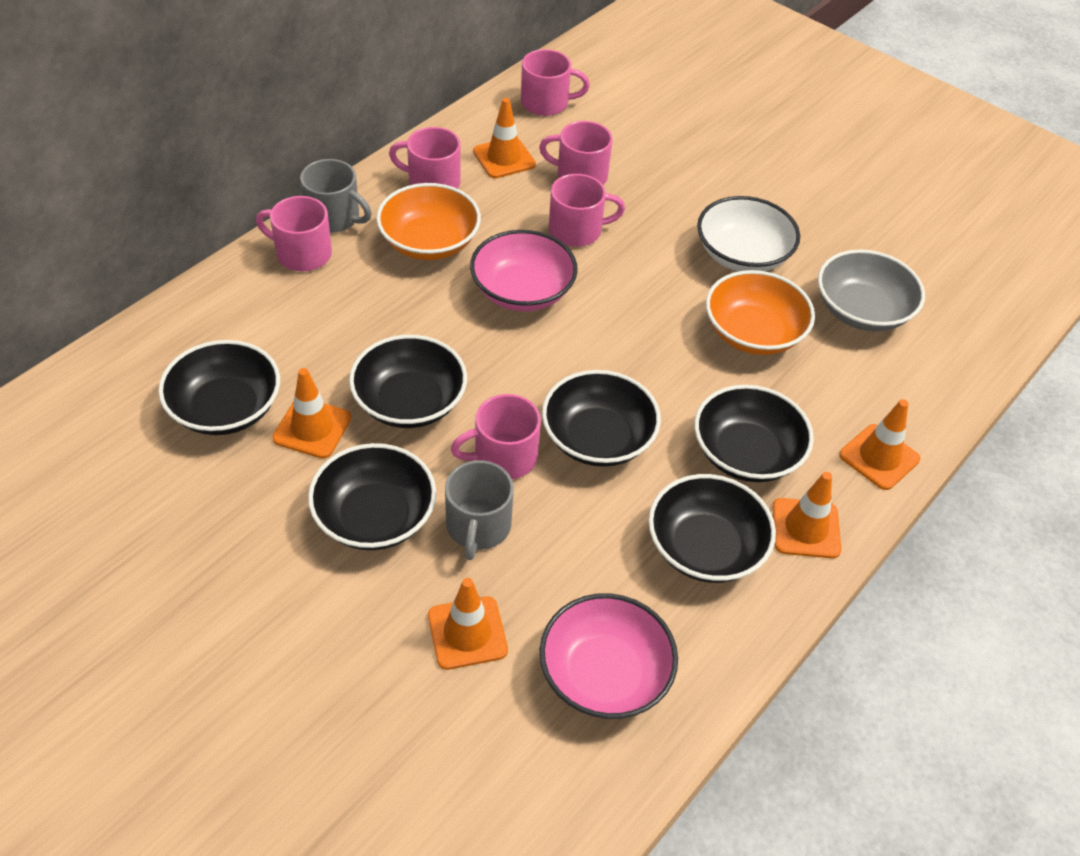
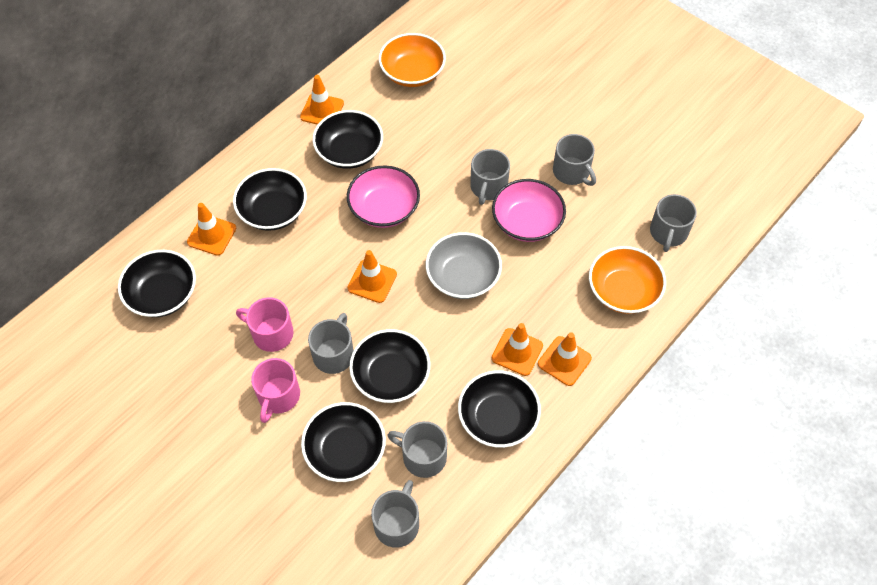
grey mug: 2 -> 6
pink mug: 6 -> 2
white bowl: 1 -> 0

